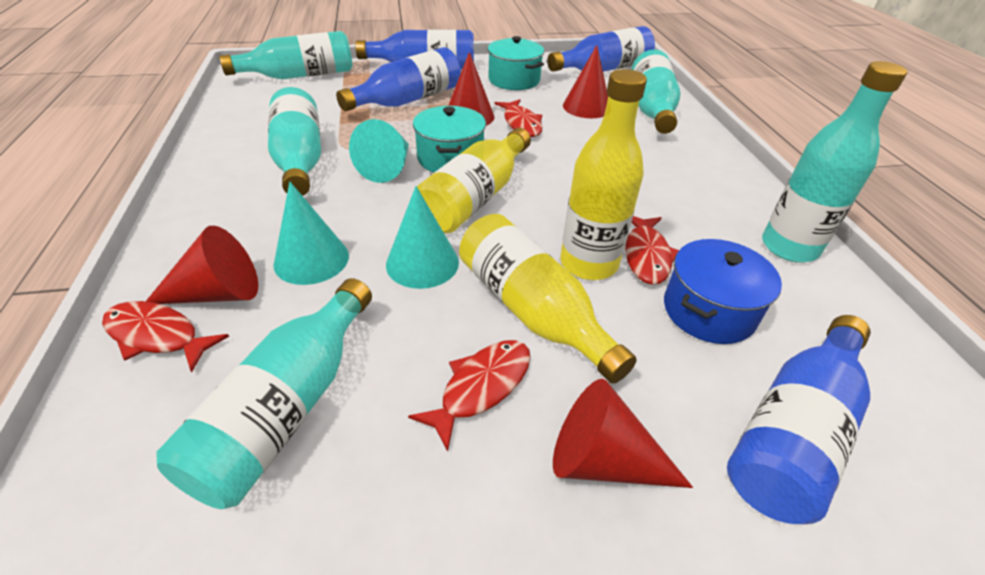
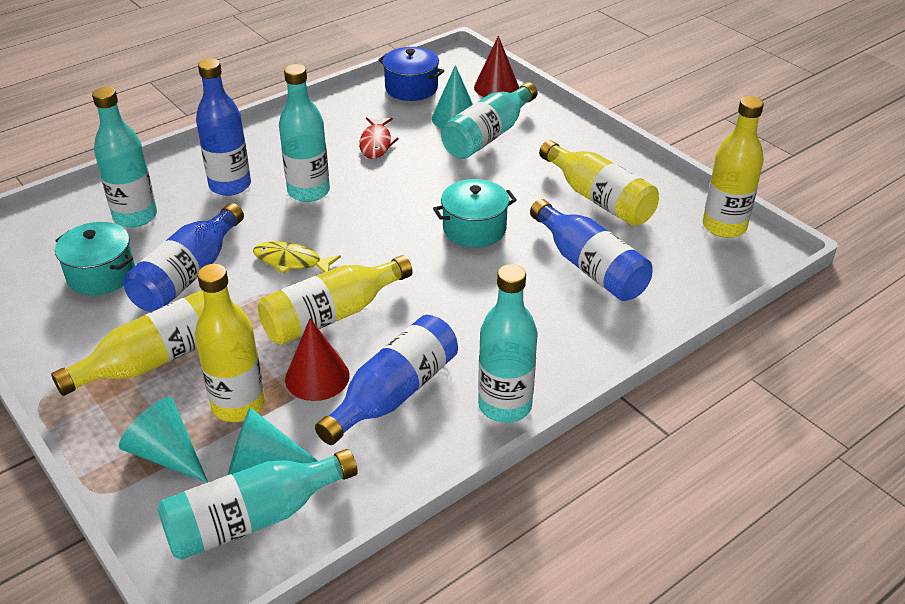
red cone: 4 -> 2
red fish: 4 -> 1
yellow bottle: 3 -> 5
yellow fish: 0 -> 1

